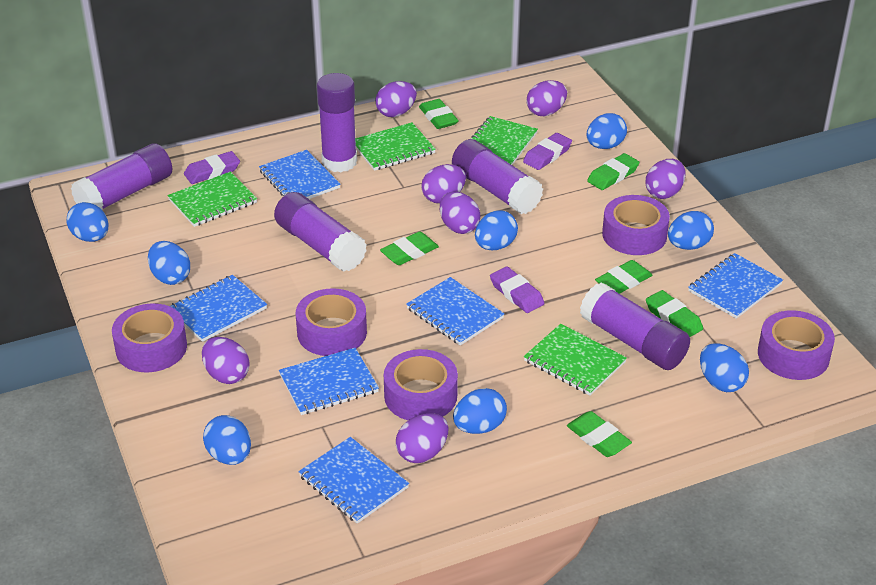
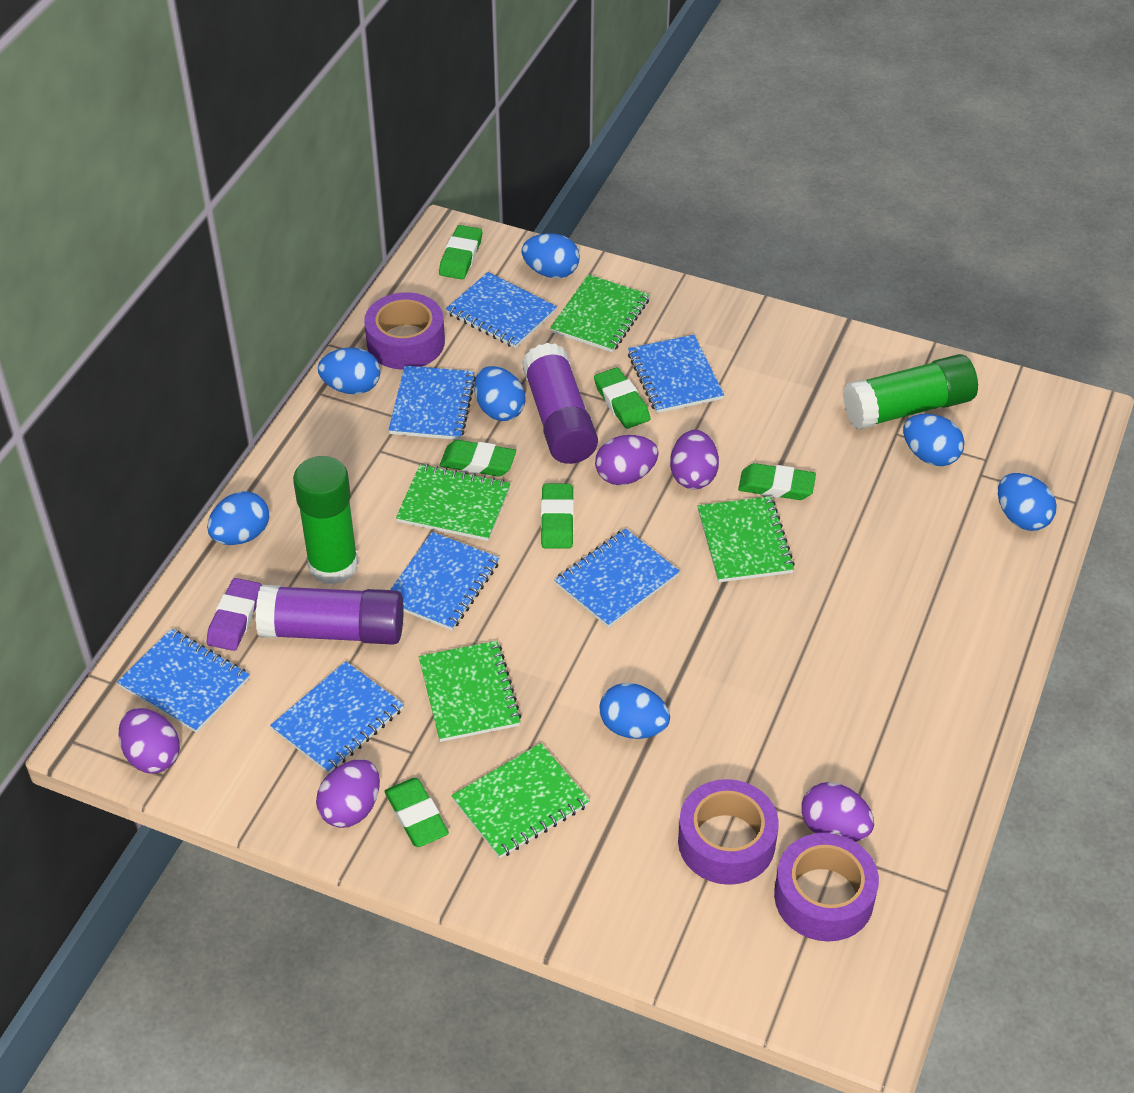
blue egg: 8 -> 7
blue notebook: 6 -> 7
green glue stick: 0 -> 2
green notebook: 4 -> 5
purple egg: 7 -> 5
purple eraser: 3 -> 1
purple glue stick: 5 -> 2
purple tape: 5 -> 3

